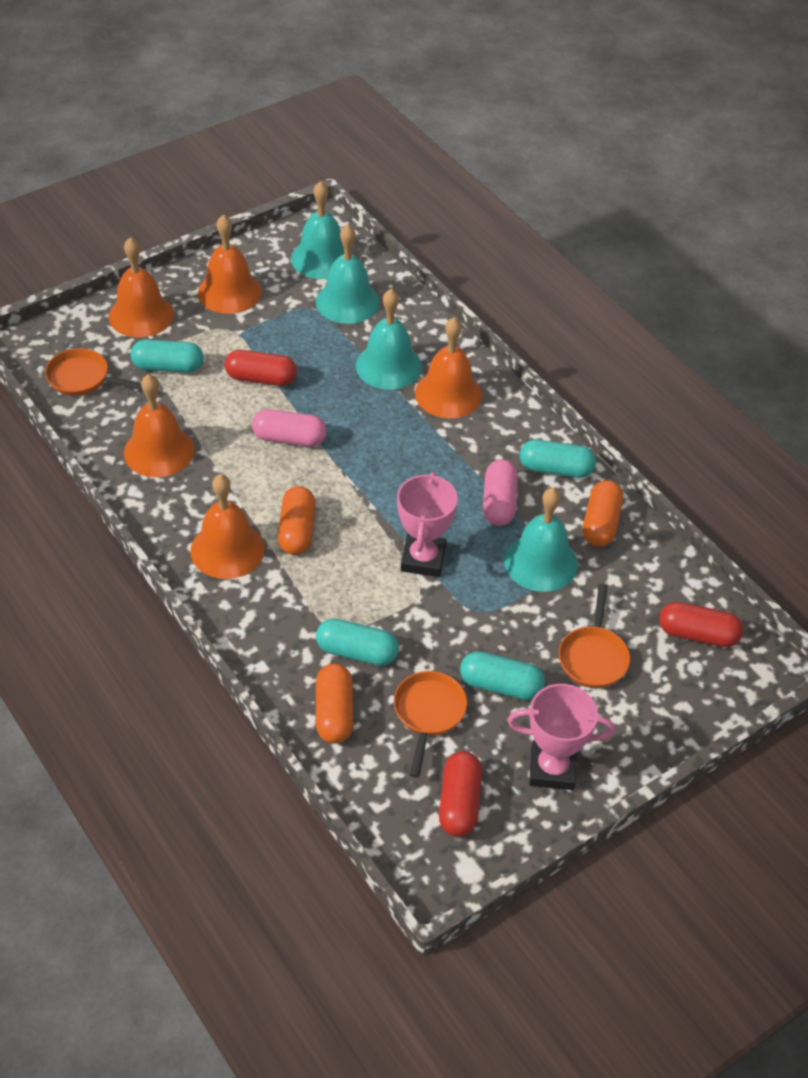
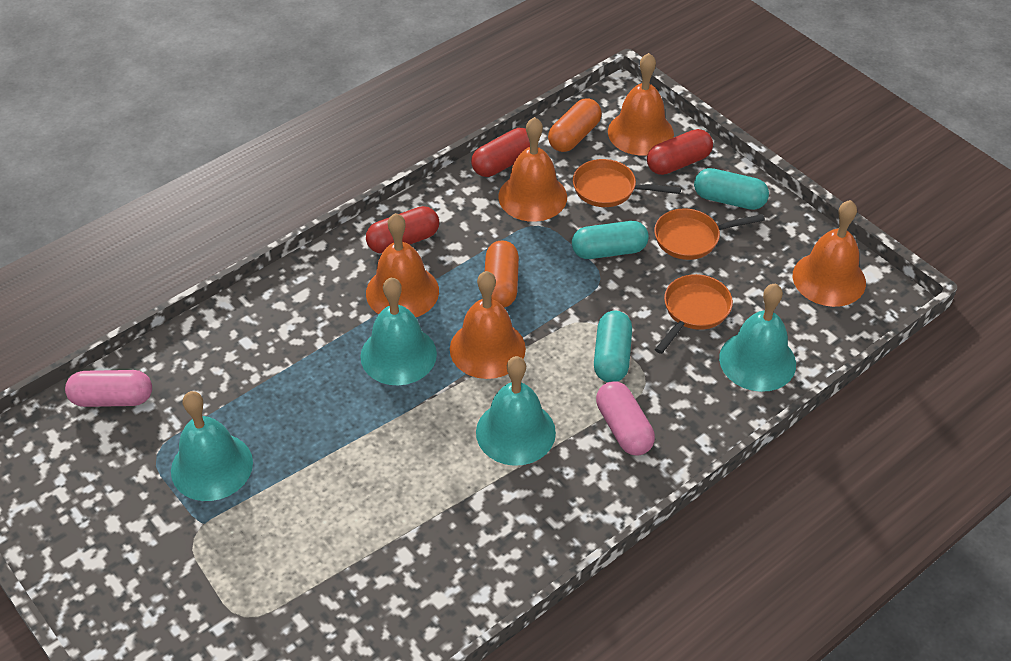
orange capsule: 3 -> 2
pink trophy: 2 -> 0
turquoise capsule: 4 -> 3

